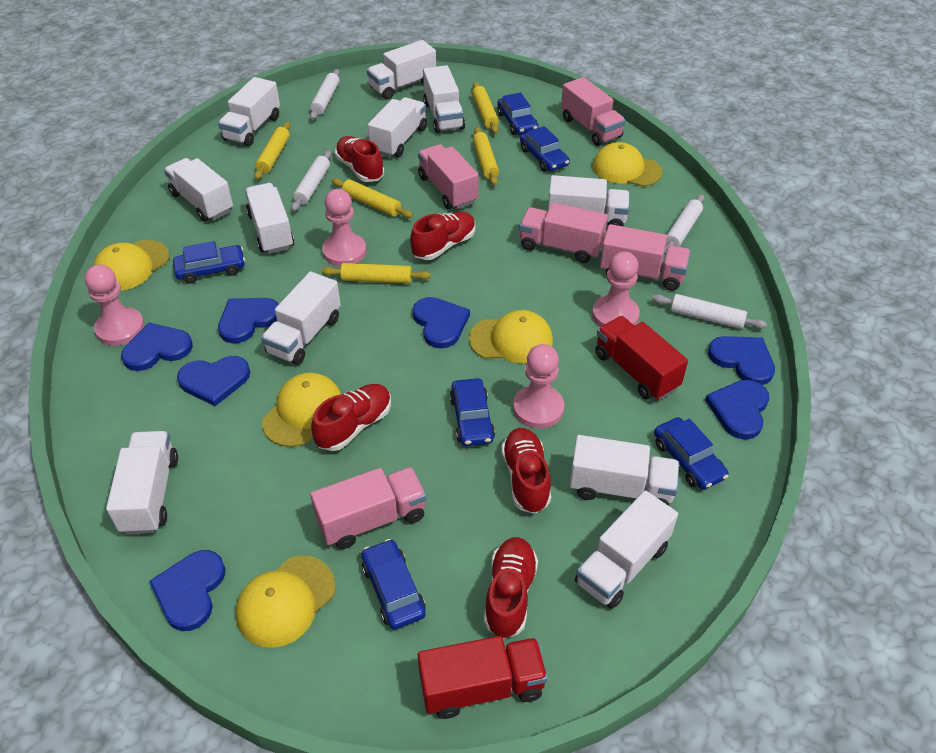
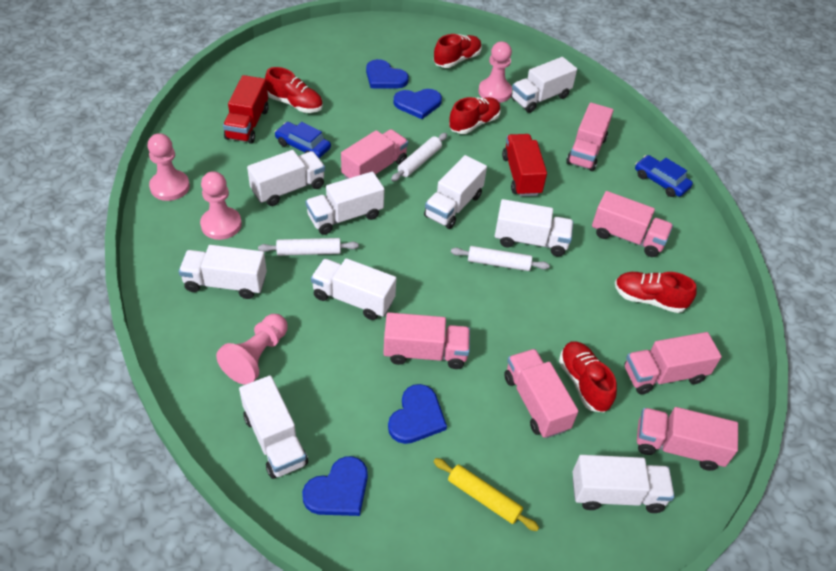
blue car: 6 -> 2
blue heart: 7 -> 4
pink truck: 5 -> 7
white rolling pin: 4 -> 3
white truck: 11 -> 9
yellow cap: 5 -> 0
yellow rolling pin: 5 -> 1

